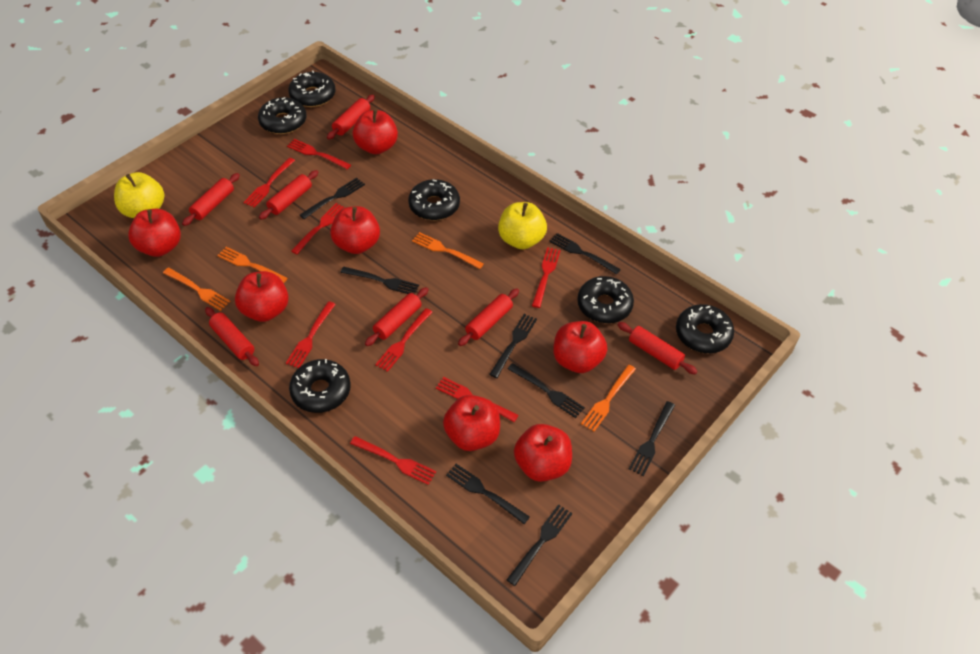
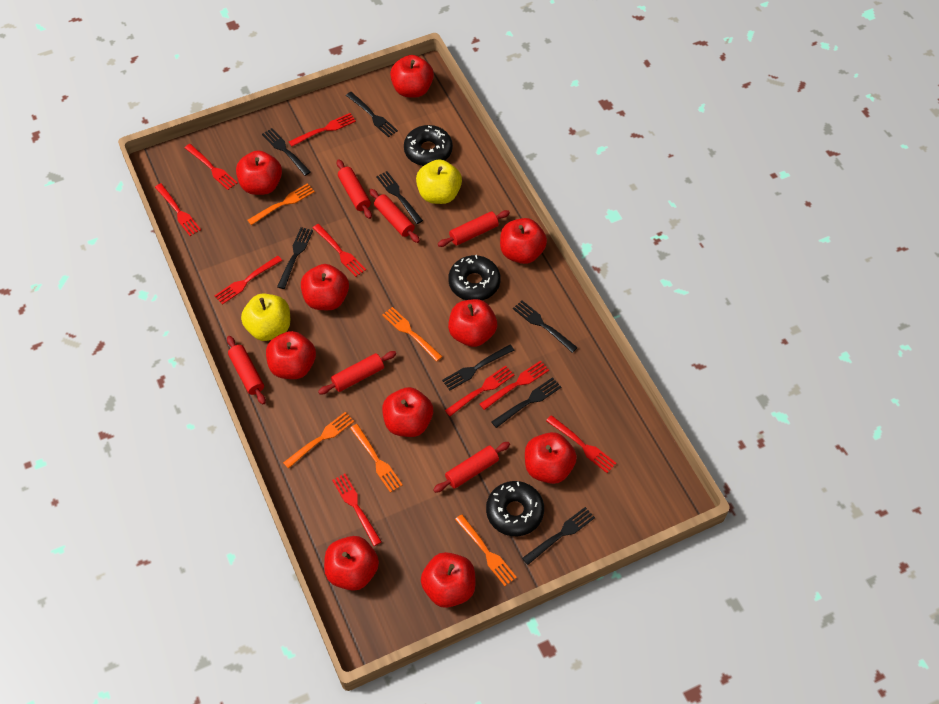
black donut: 6 -> 3
orange fork: 4 -> 5
red apple: 7 -> 10
red fork: 8 -> 9
red rolling pin: 7 -> 6

